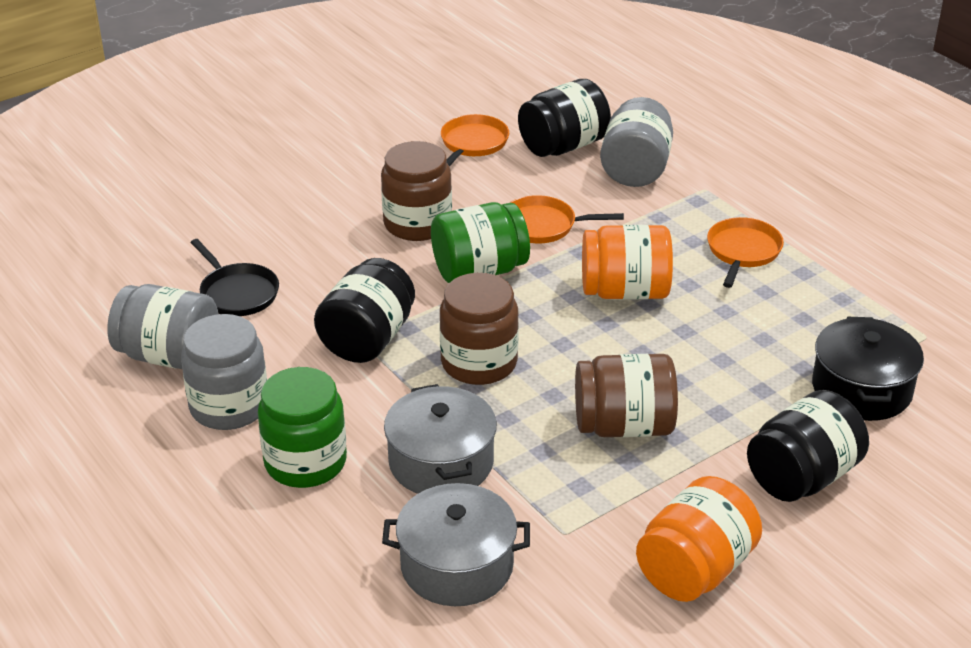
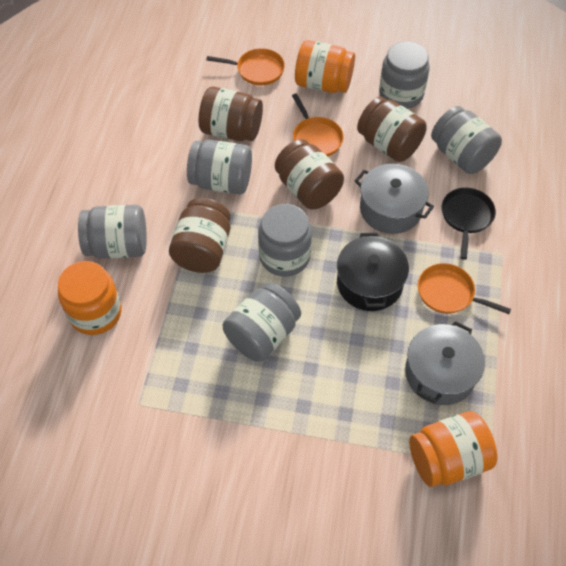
black jar: 3 -> 0
brown jar: 3 -> 4
green jar: 2 -> 0
grey jar: 3 -> 6
orange jar: 2 -> 3

